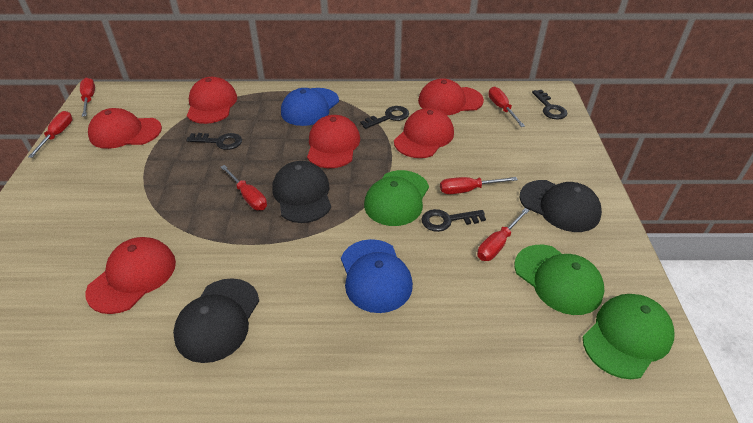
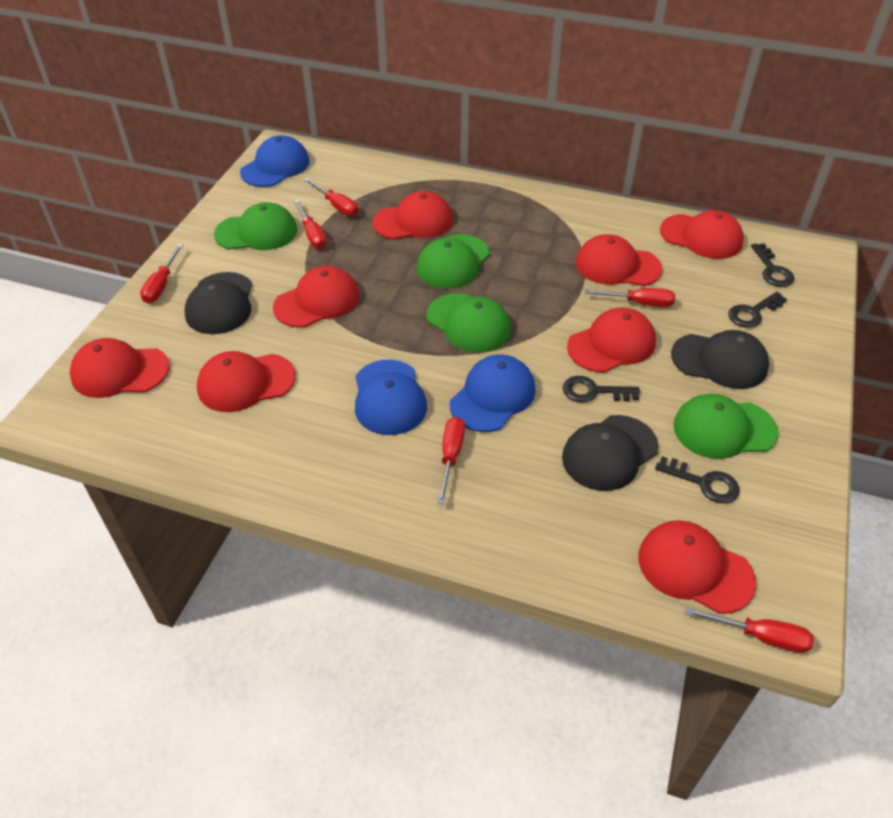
blue cap: 2 -> 3
green cap: 3 -> 4
red cap: 6 -> 8

